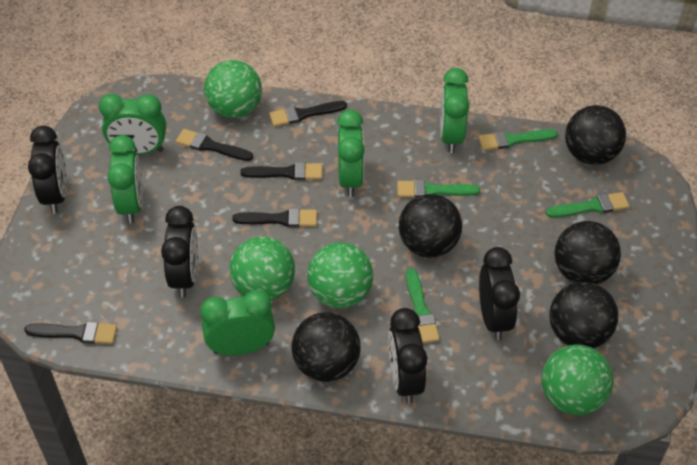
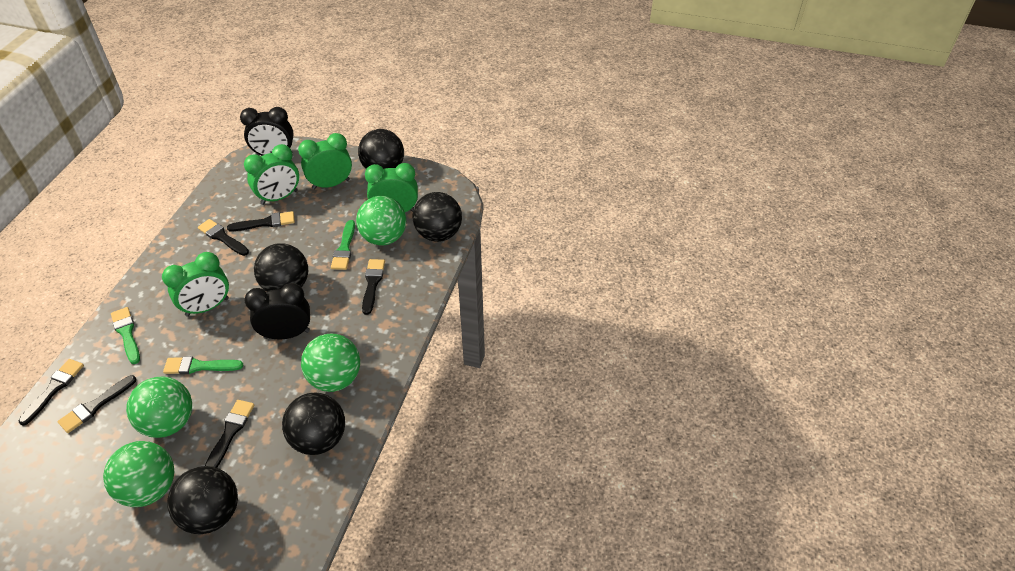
black brush: 5 -> 6
black clock: 4 -> 2
green brush: 4 -> 3
green clock: 5 -> 4

